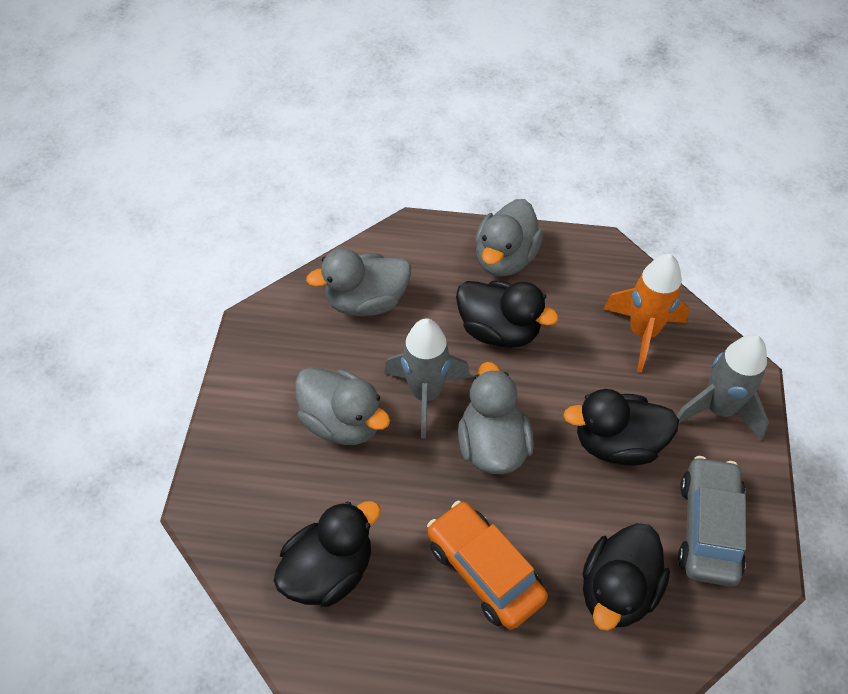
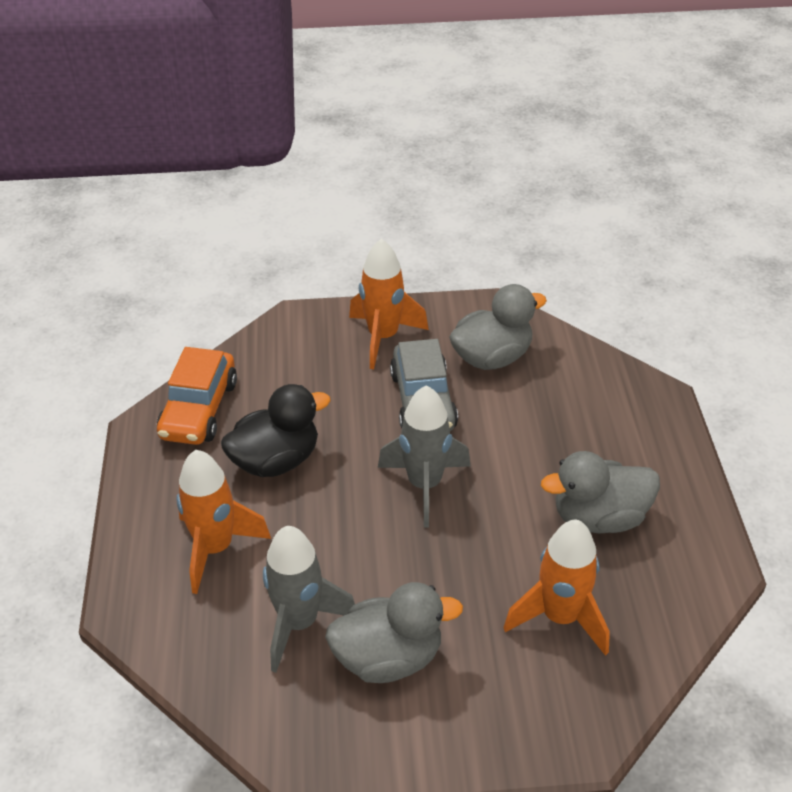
black duck: 4 -> 1
grey duck: 4 -> 3
orange rocket: 1 -> 3

